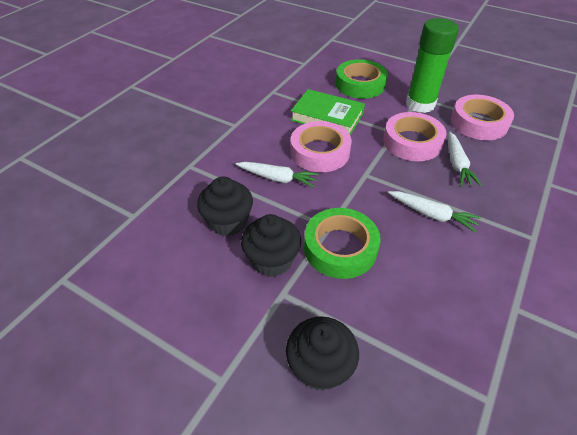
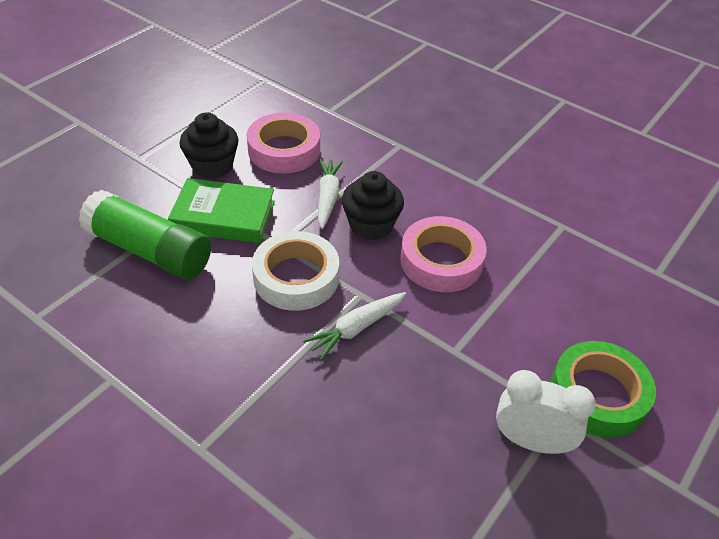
black cupcake: 3 -> 2
green tape: 2 -> 1
pink tape: 3 -> 2
white carrot: 3 -> 2
white clock: 0 -> 1
white tape: 0 -> 1

